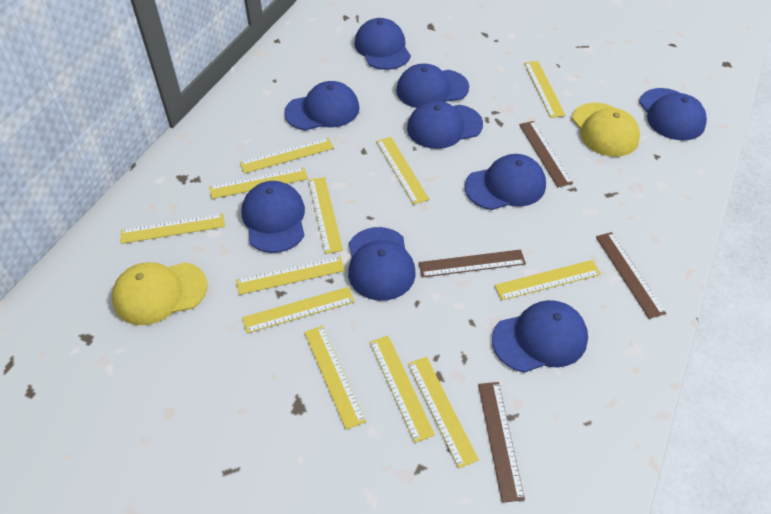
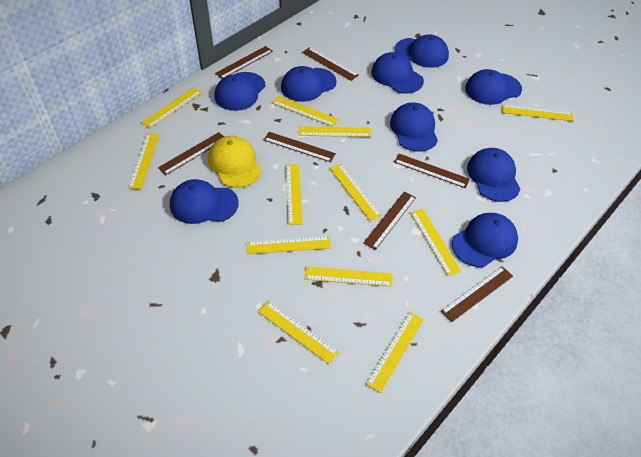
brown ruler: 4 -> 7
yellow cap: 2 -> 1

